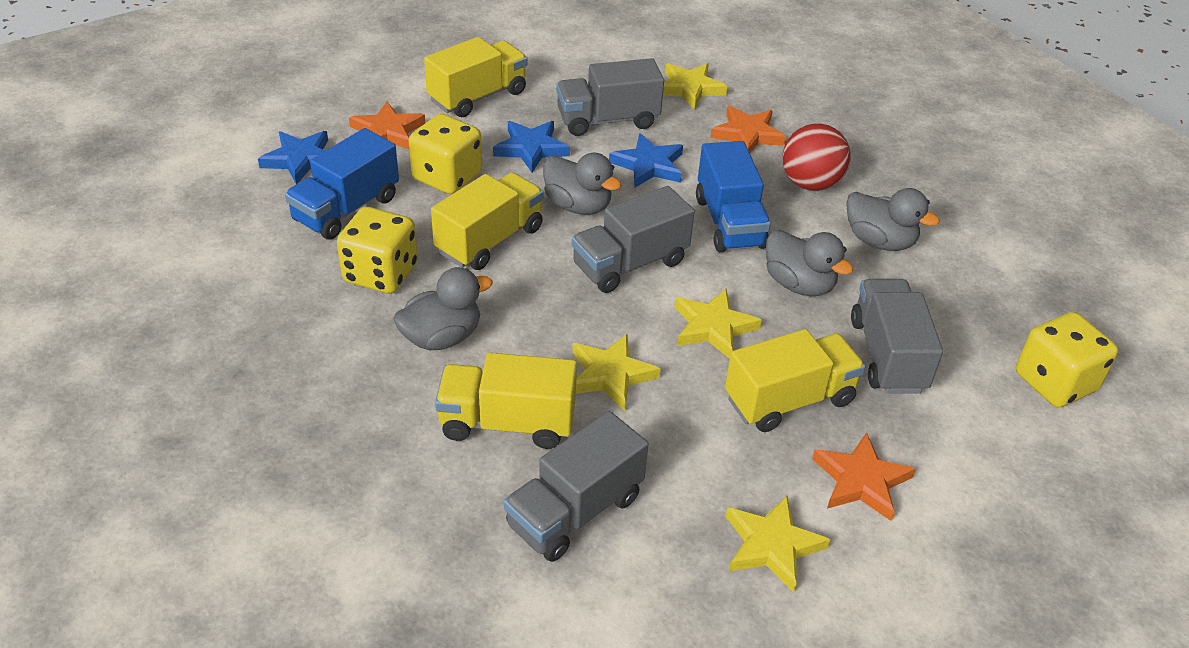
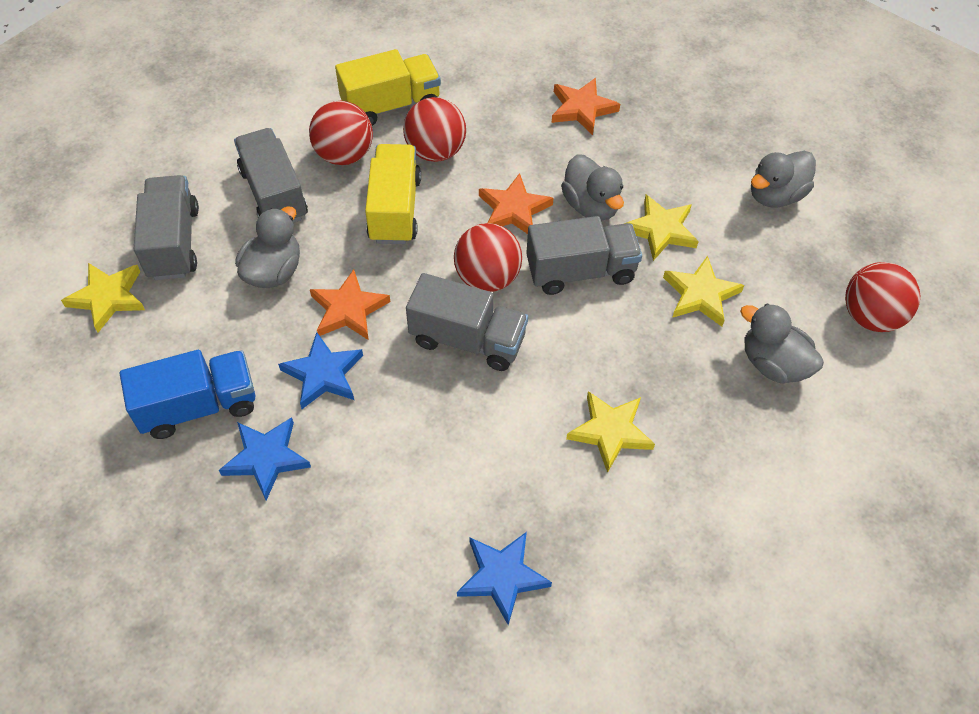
blue truck: 2 -> 1
red ball: 1 -> 4
yellow dice: 3 -> 0
yellow truck: 4 -> 2

